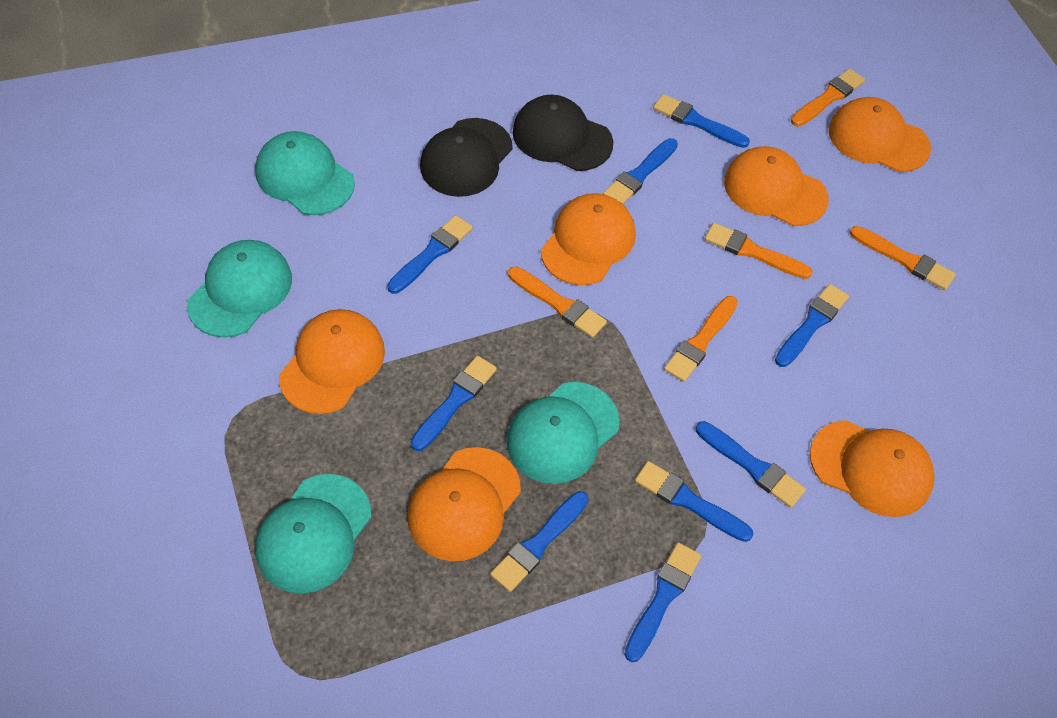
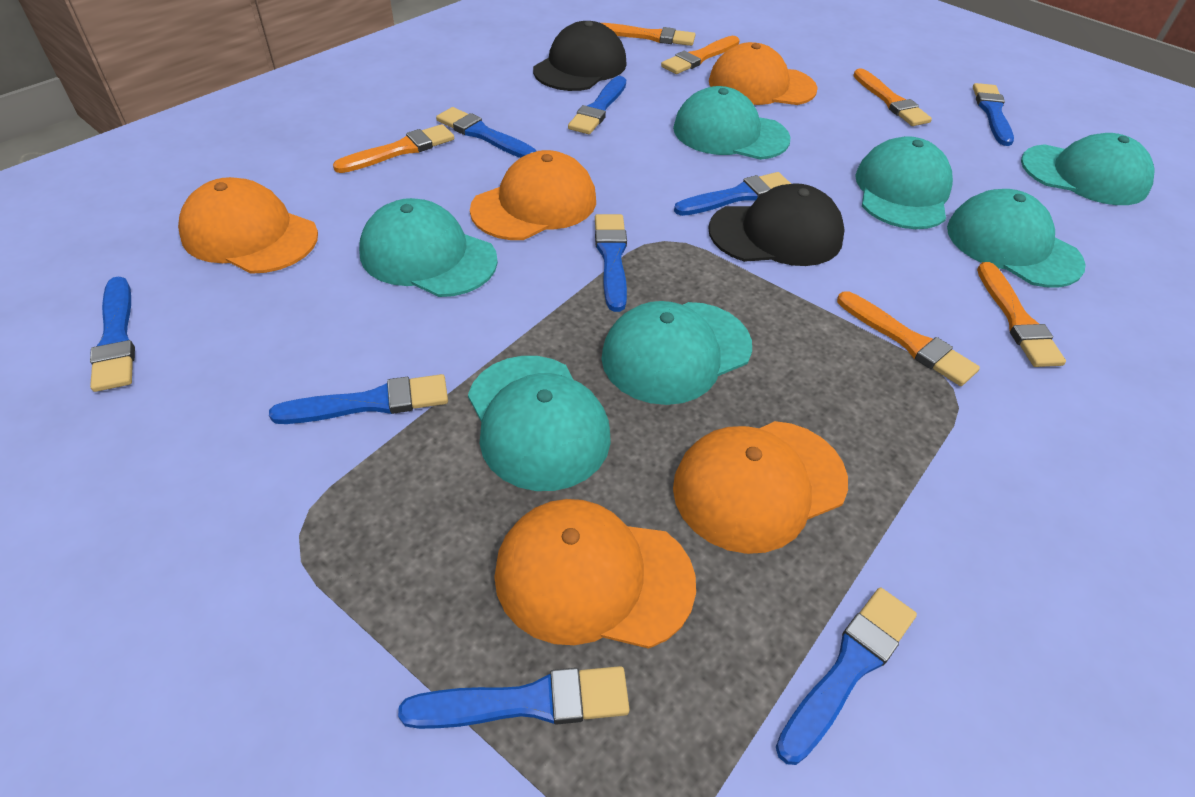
orange brush: 5 -> 6
orange cap: 6 -> 5
turquoise cap: 4 -> 7

